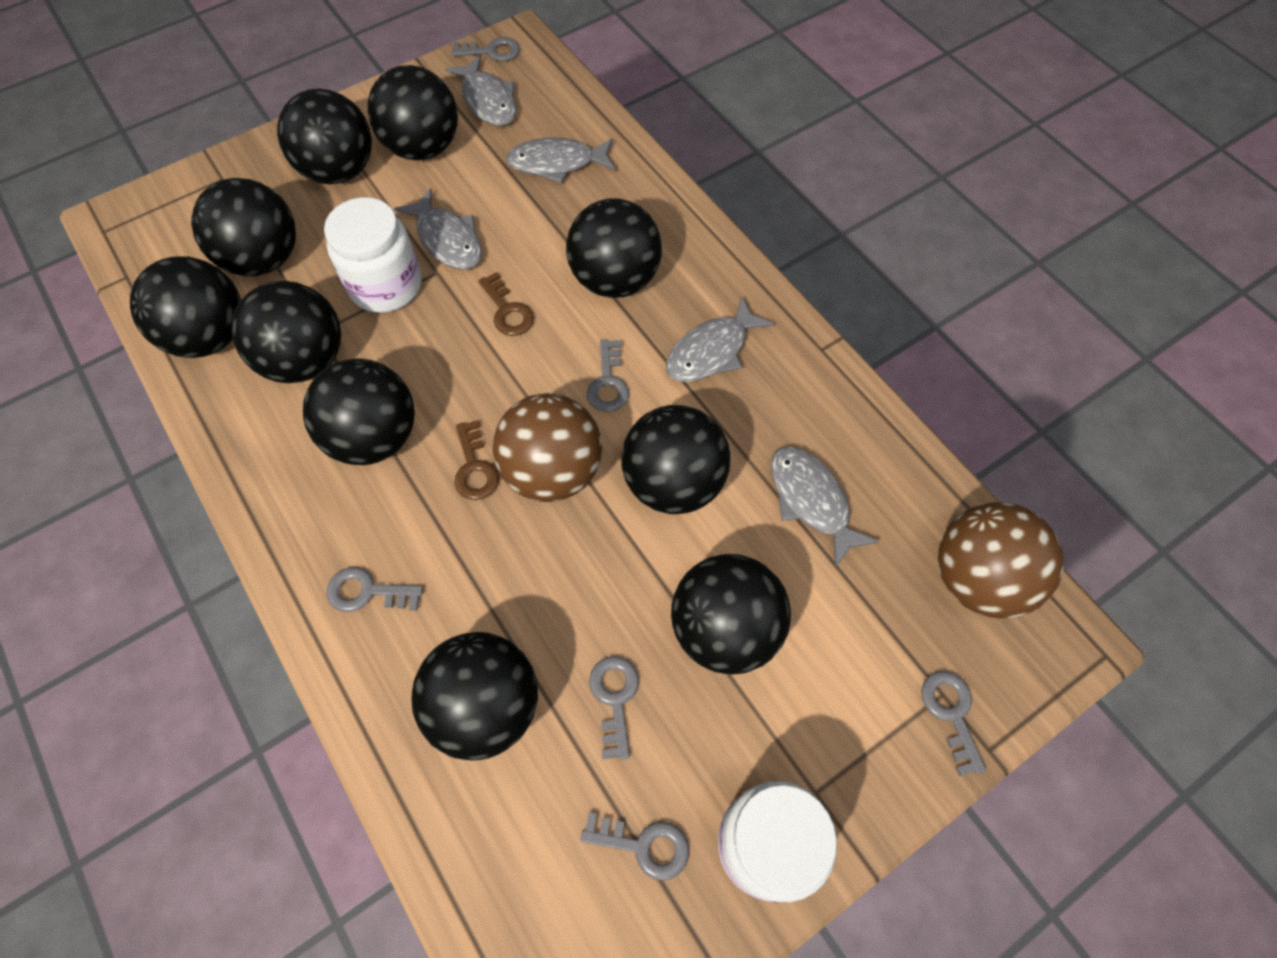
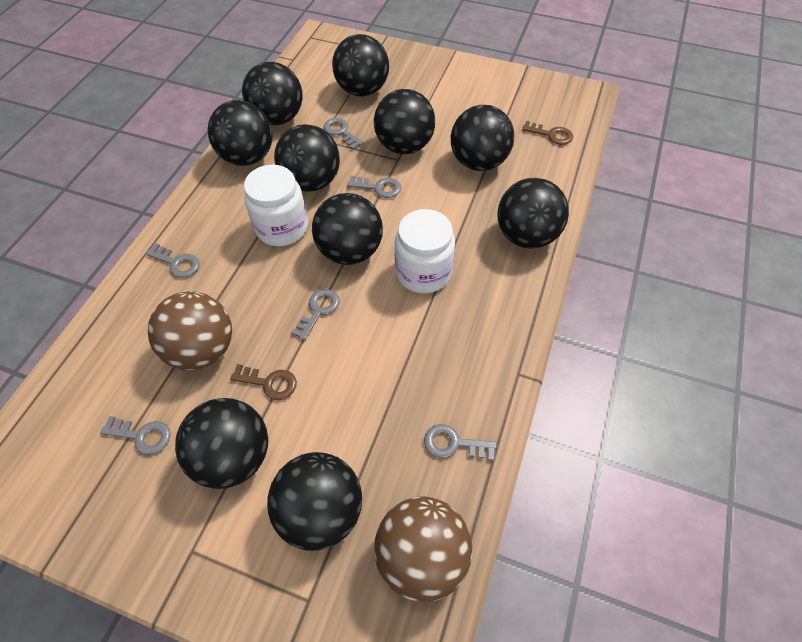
grey fish: 5 -> 0

